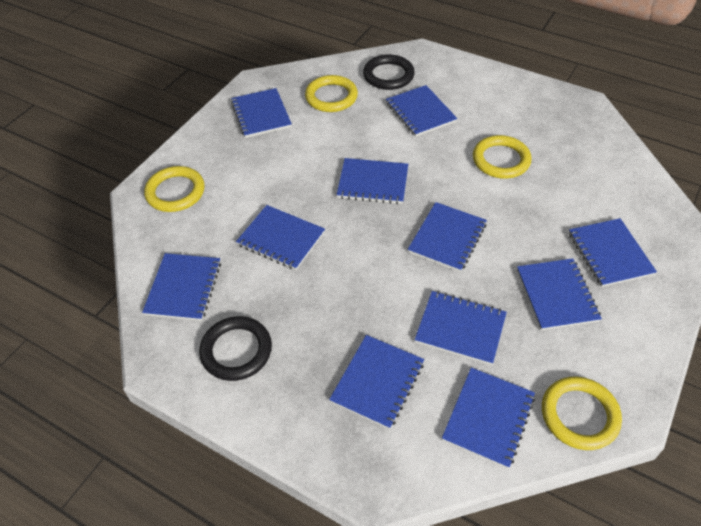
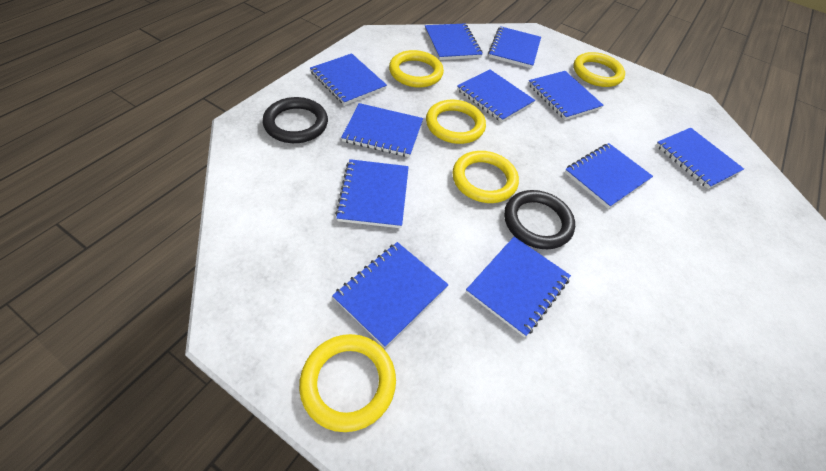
yellow ring: 4 -> 5

